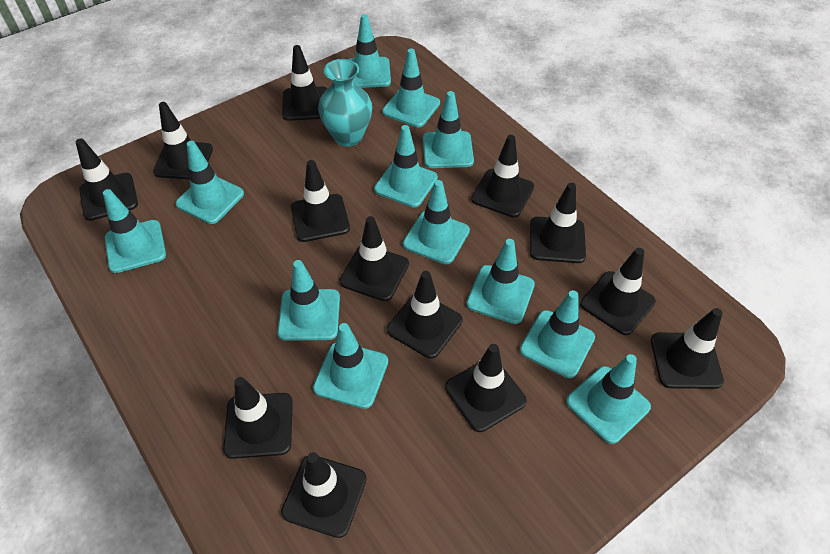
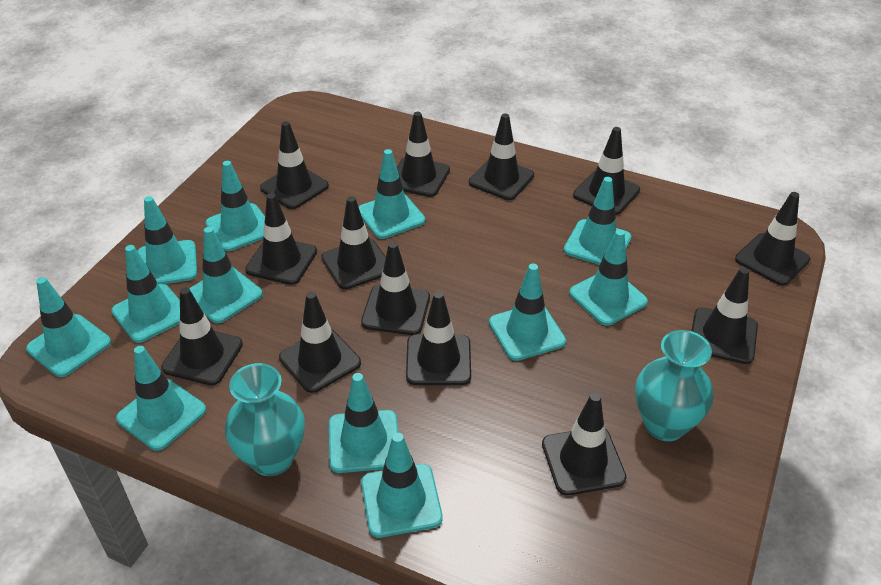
turquoise vase: 1 -> 2

